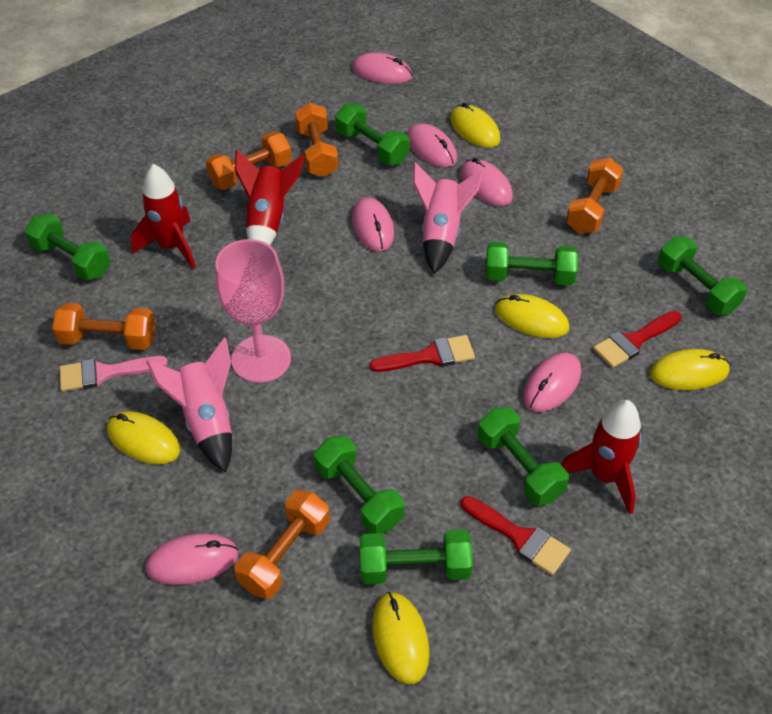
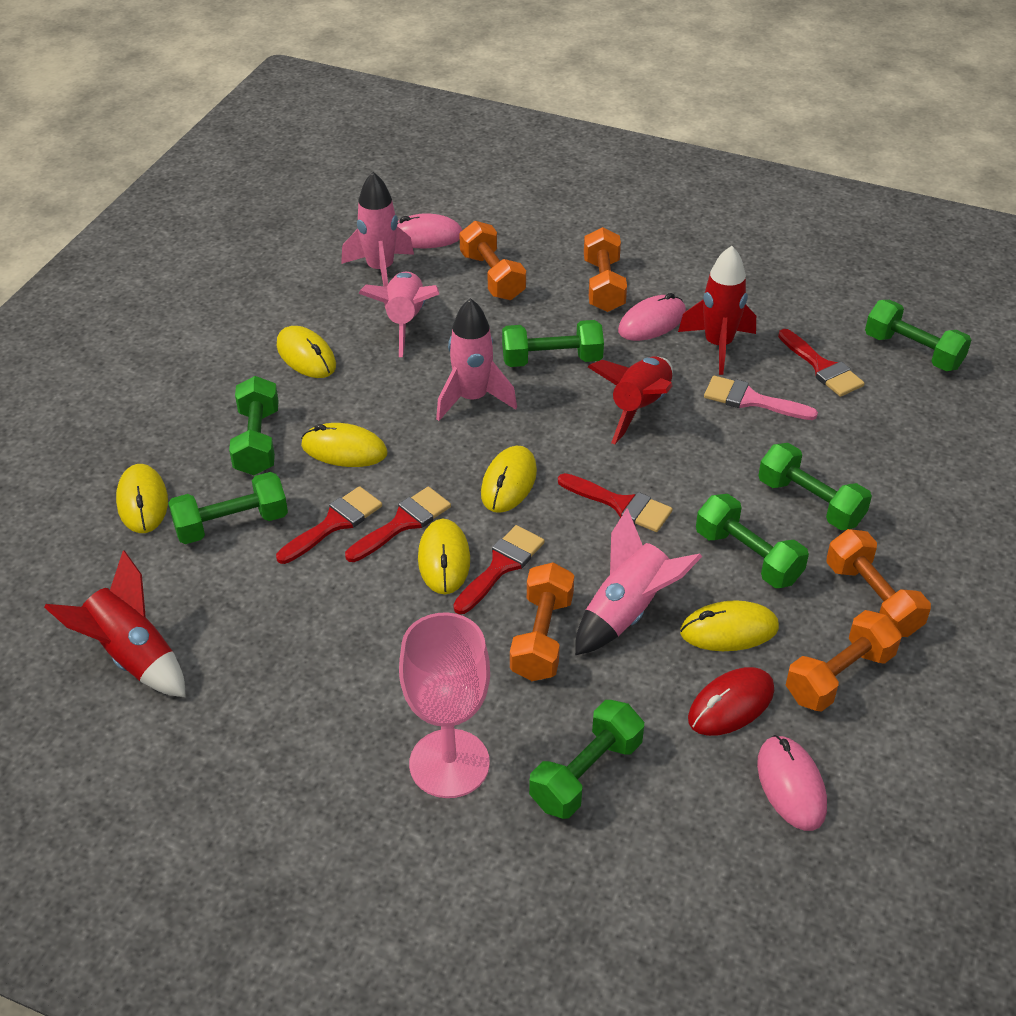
pink mouse: 6 -> 3
pink rocket: 2 -> 4
red brush: 3 -> 5
red mouse: 0 -> 1
yellow mouse: 5 -> 6

